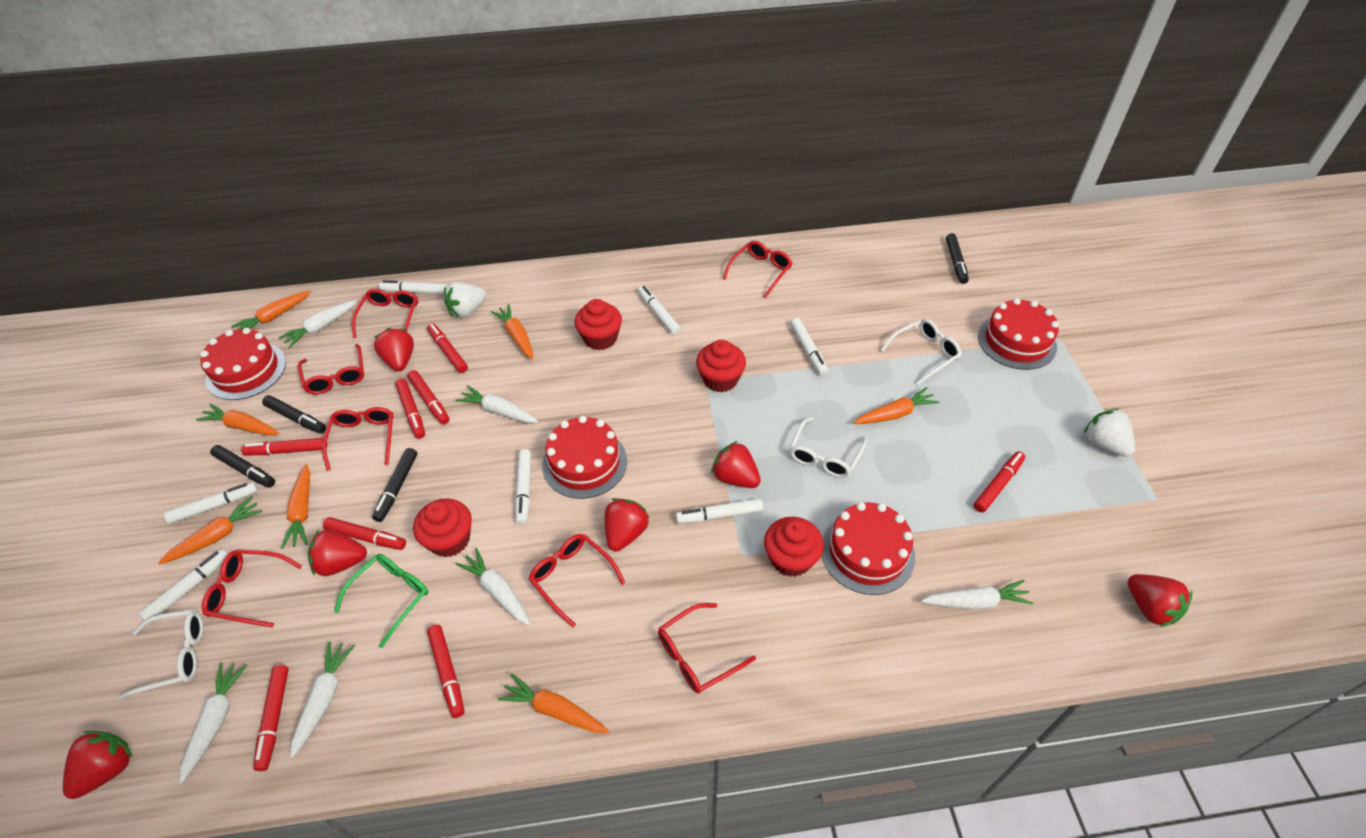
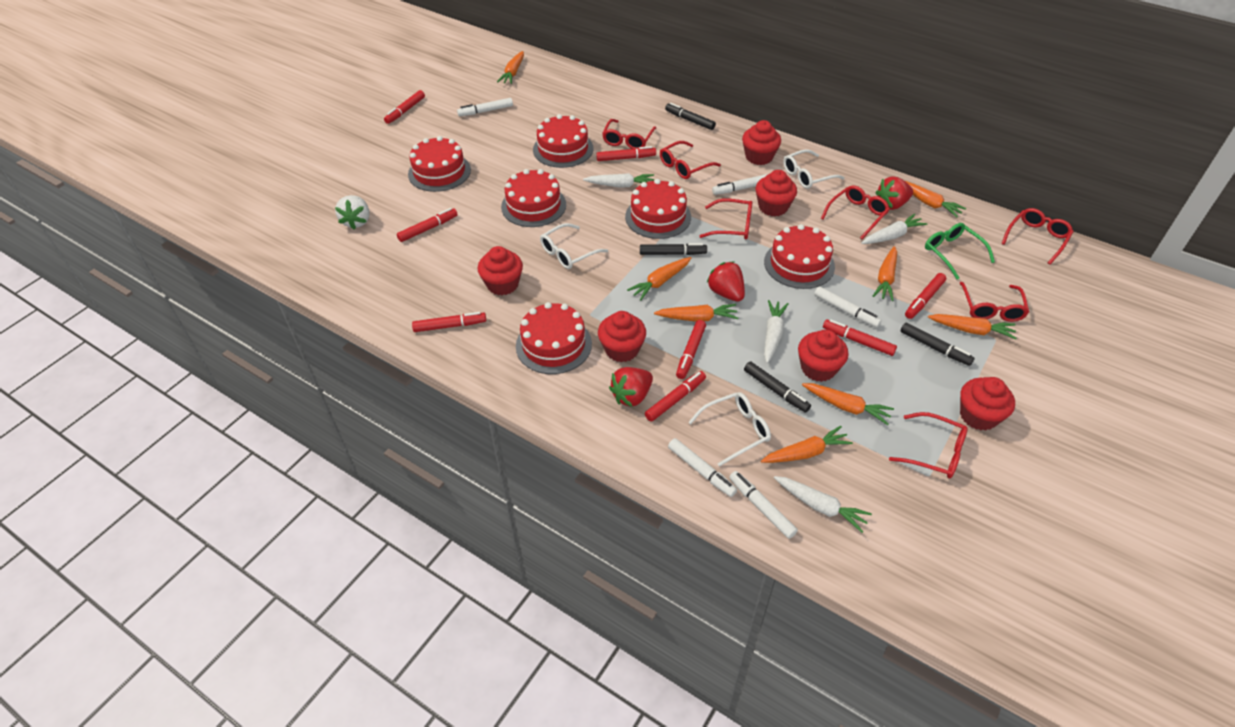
orange carrot: 7 -> 8
red cake: 4 -> 6
red cupcake: 4 -> 6
red strawberry: 6 -> 3
white carrot: 6 -> 4
white marker: 7 -> 5
white strawberry: 2 -> 1

